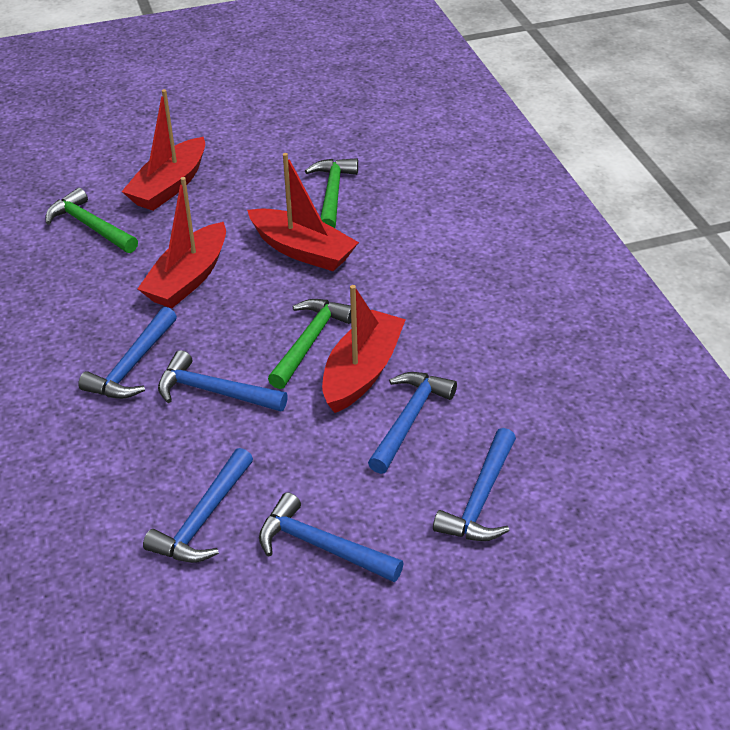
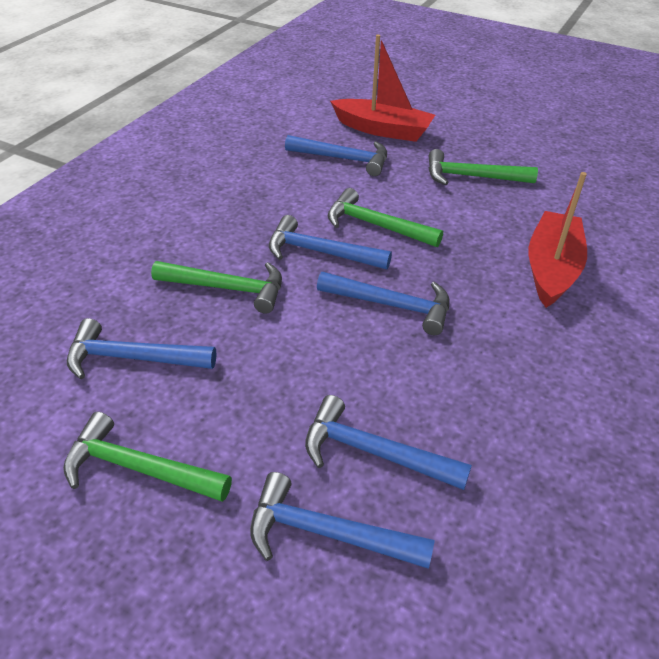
green hammer: 3 -> 4
red boat: 4 -> 2

